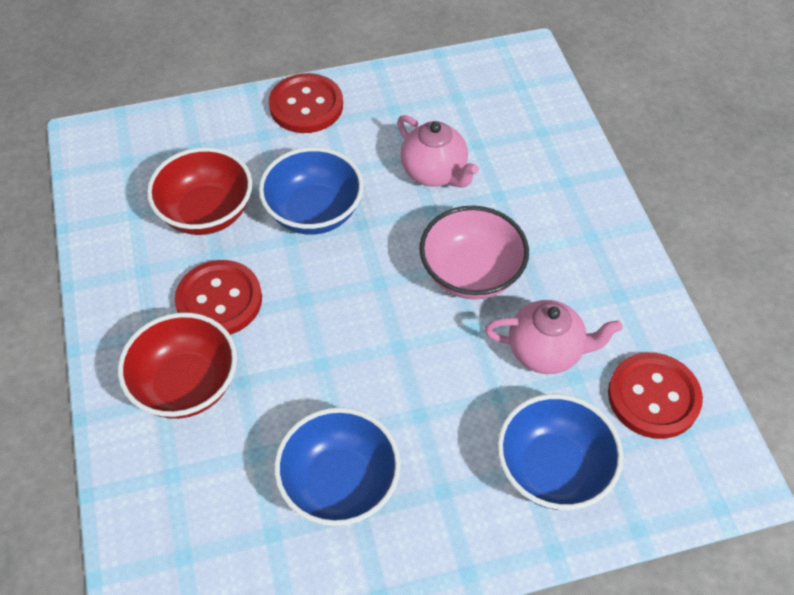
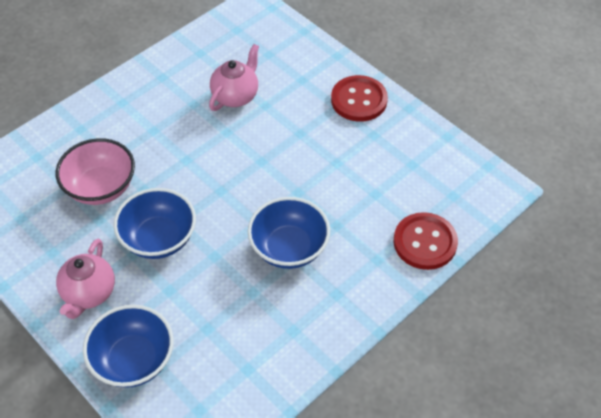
red bowl: 2 -> 0
red button: 3 -> 2

